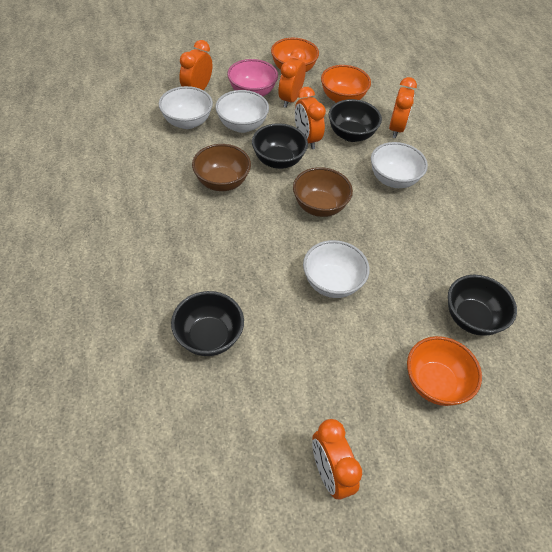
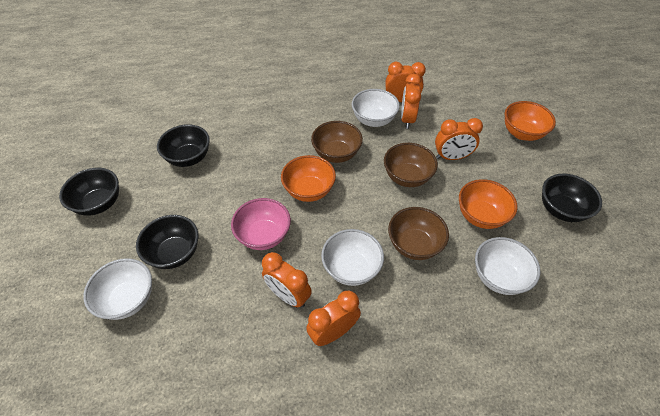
brown bowl: 2 -> 3

